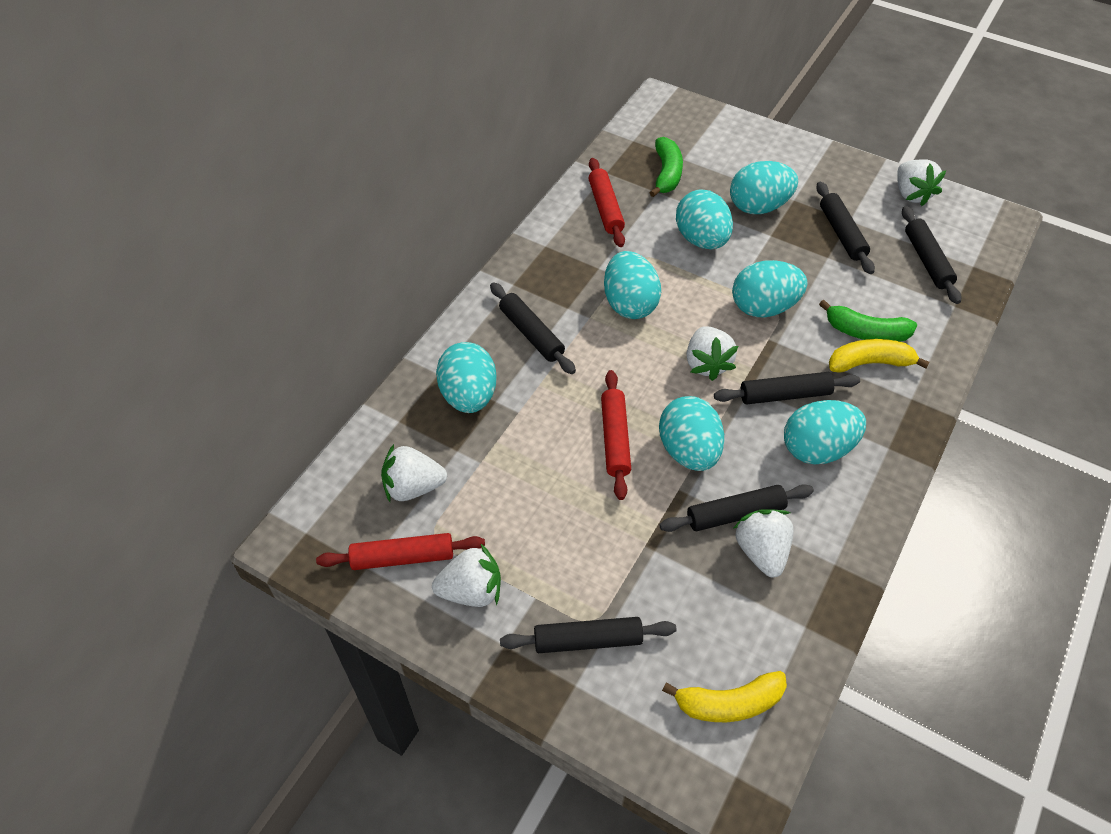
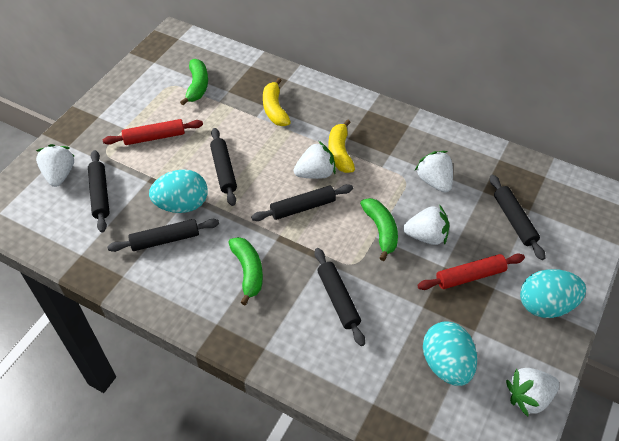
green banana: 2 -> 3
red rolling pin: 3 -> 2
turquoise egg: 7 -> 3

